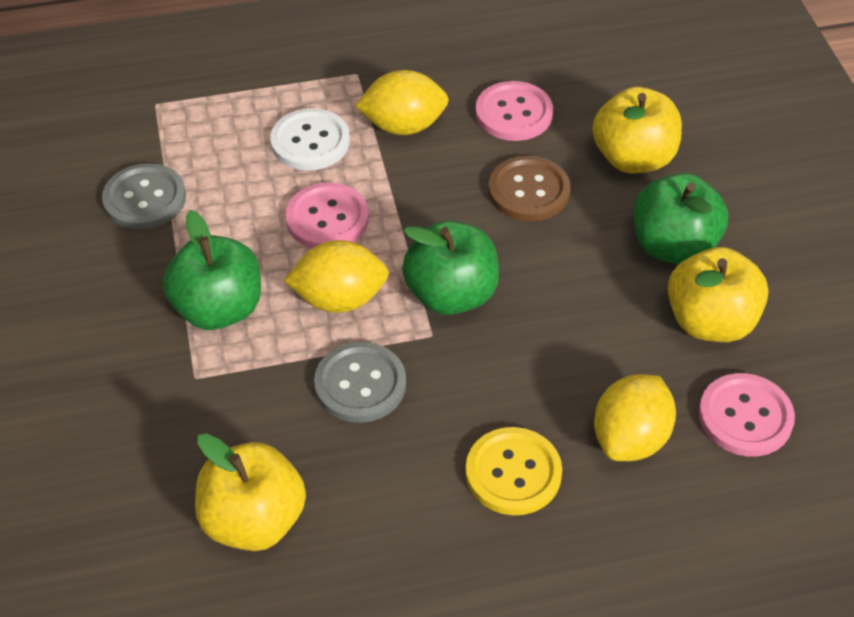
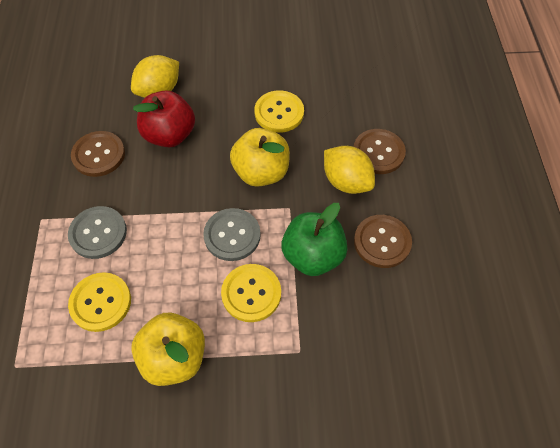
brown button: 1 -> 3
green apple: 3 -> 1
pink button: 3 -> 0
red apple: 0 -> 1
white button: 1 -> 0
yellow apple: 3 -> 2
yellow button: 1 -> 3
yellow lemon: 3 -> 2

